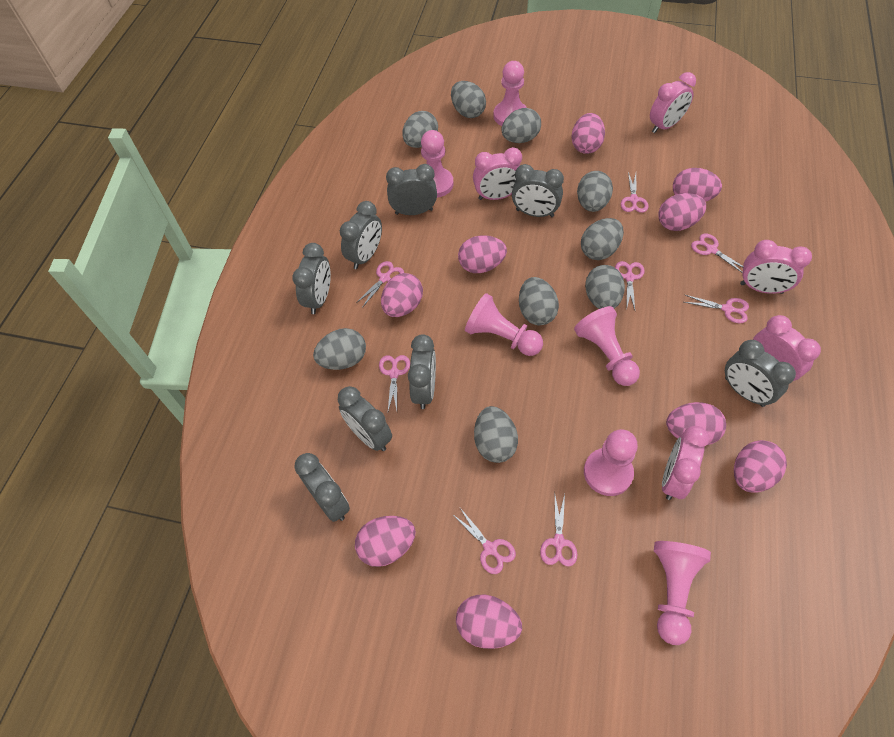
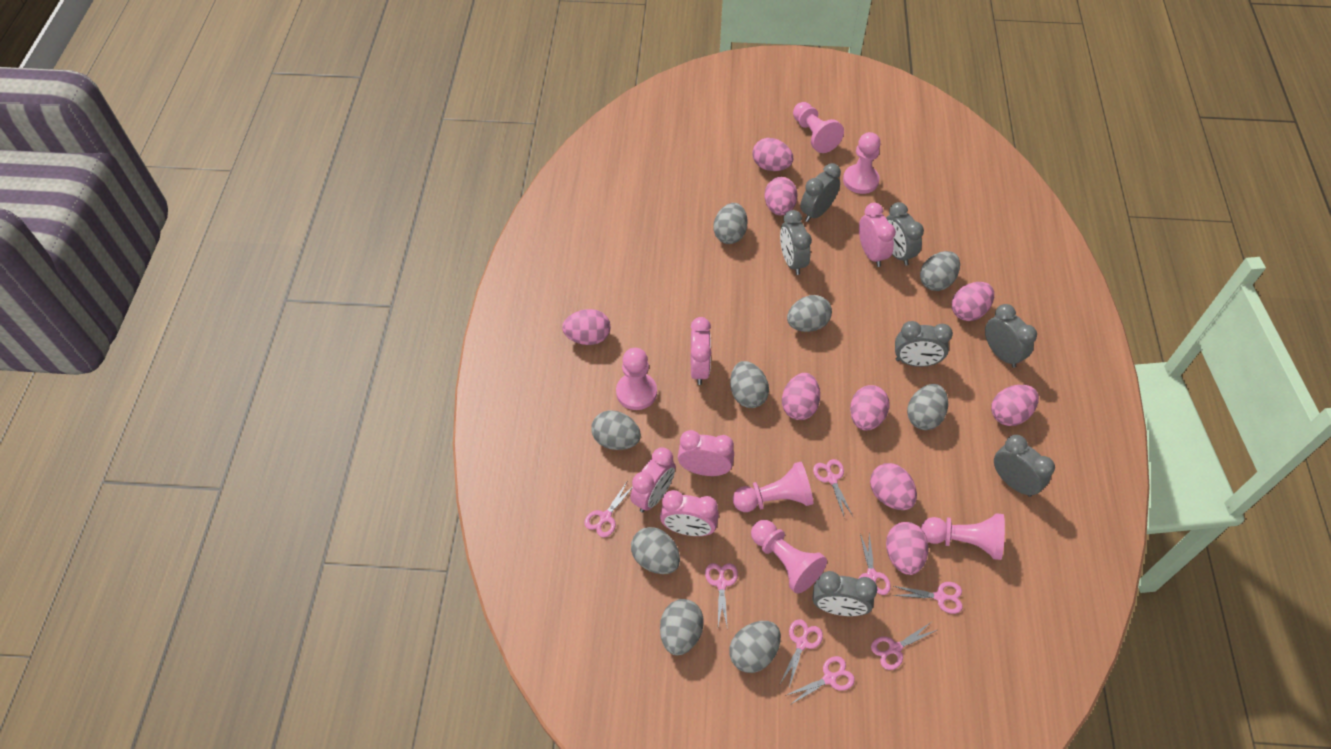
grey clock: 8 -> 7

